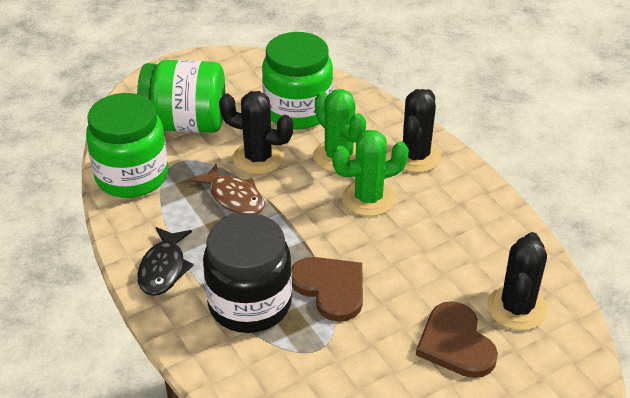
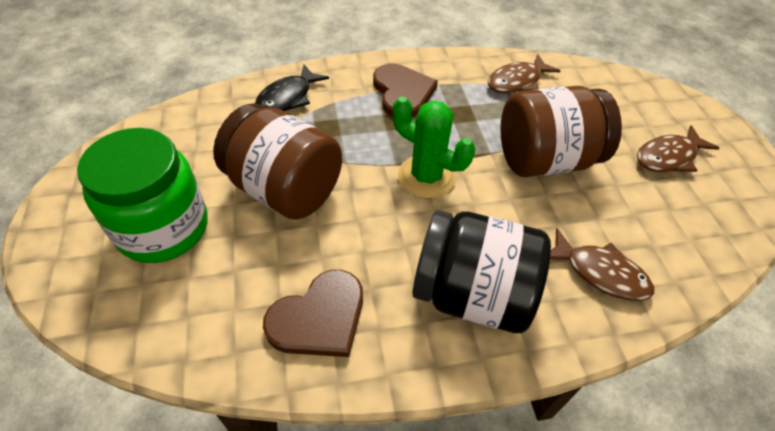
black cactus: 3 -> 0
brown fish: 1 -> 3
brown jar: 0 -> 2
green cactus: 2 -> 1
green jar: 3 -> 1

